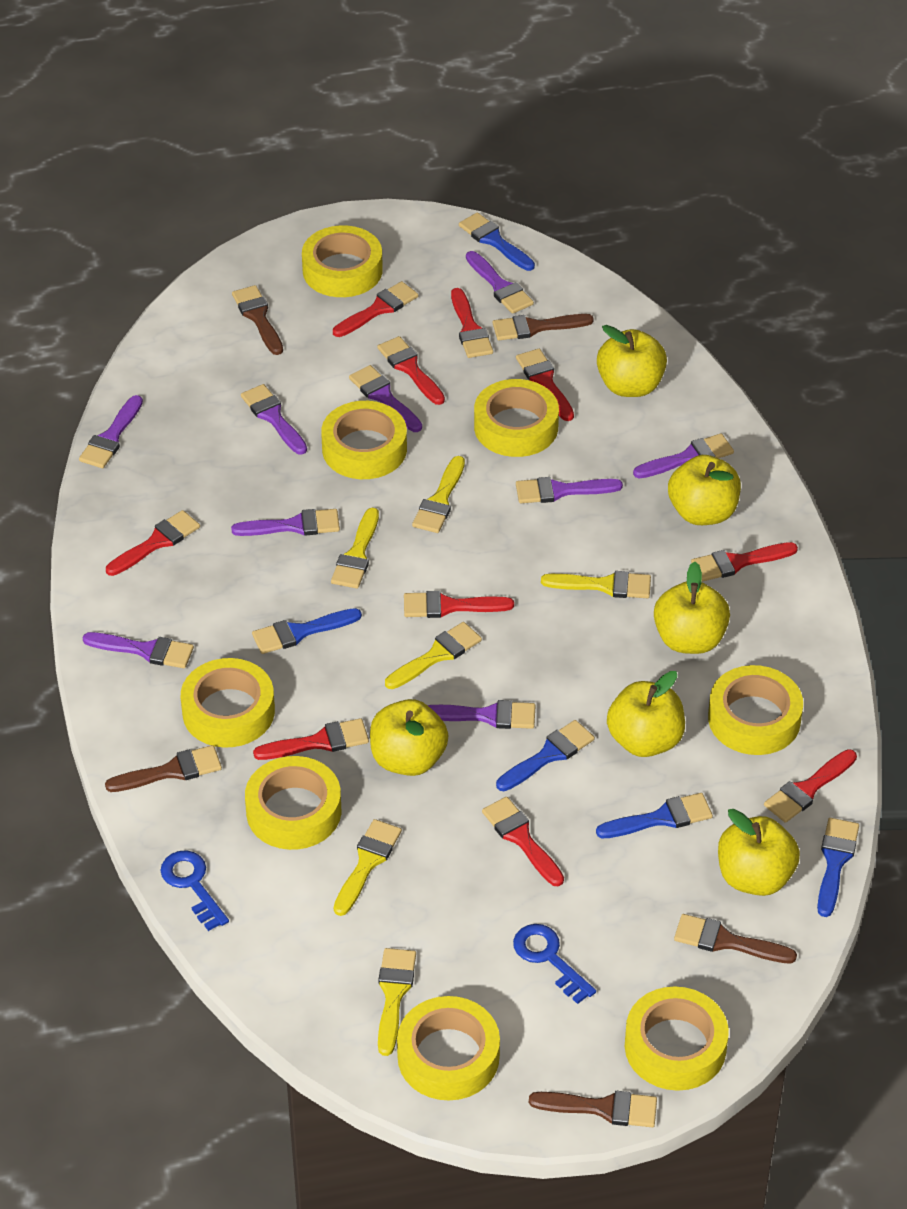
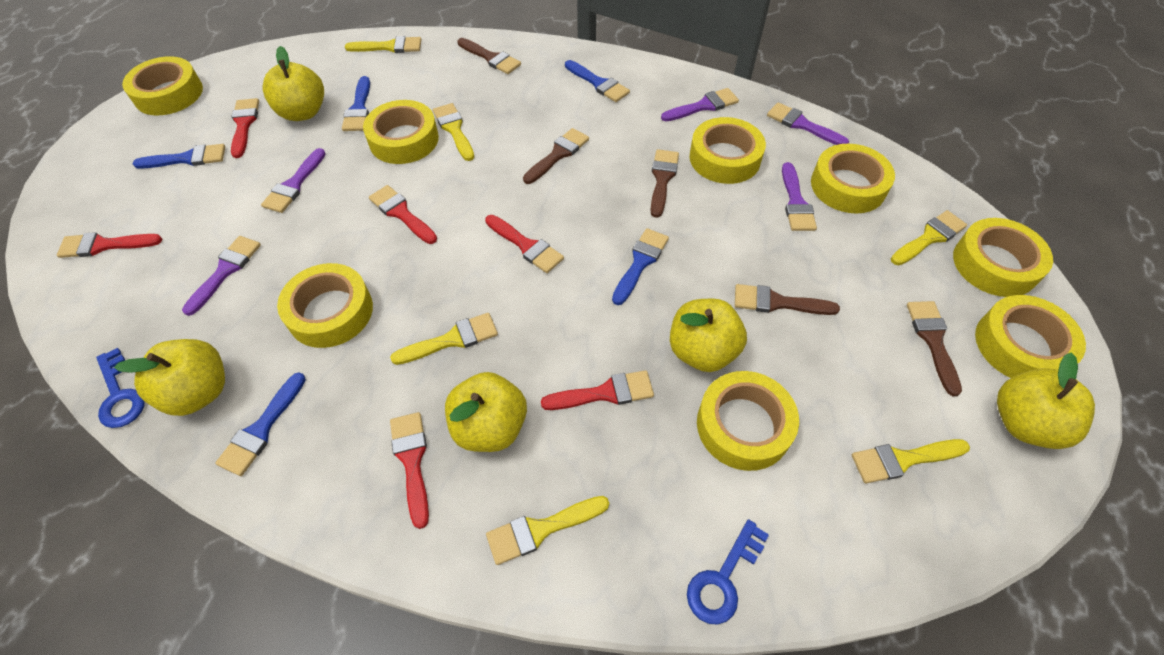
purple brush: 9 -> 5
red brush: 10 -> 6
yellow apple: 6 -> 5

